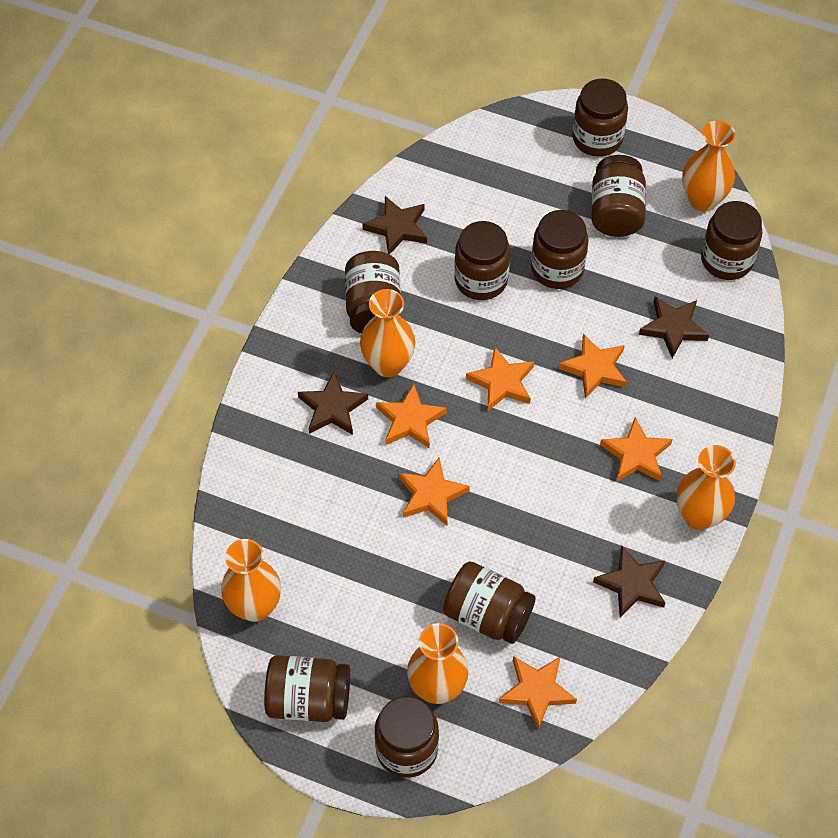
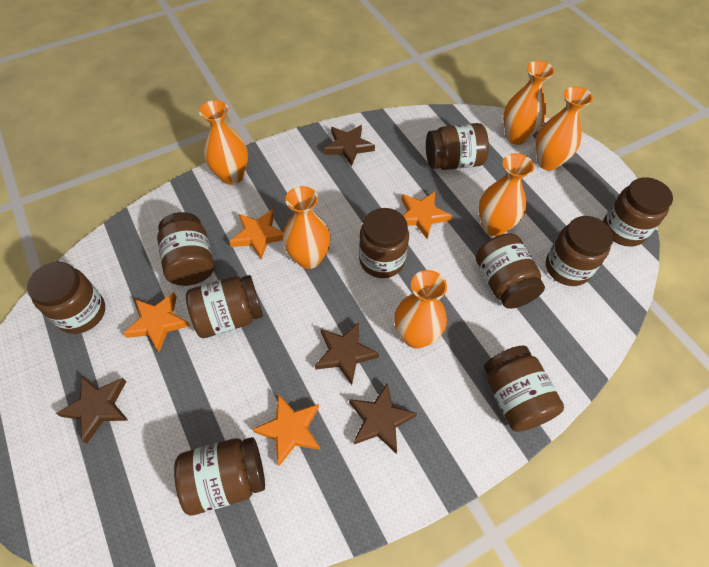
brown jar: 9 -> 10
orange star: 6 -> 4
orange vase: 5 -> 6

